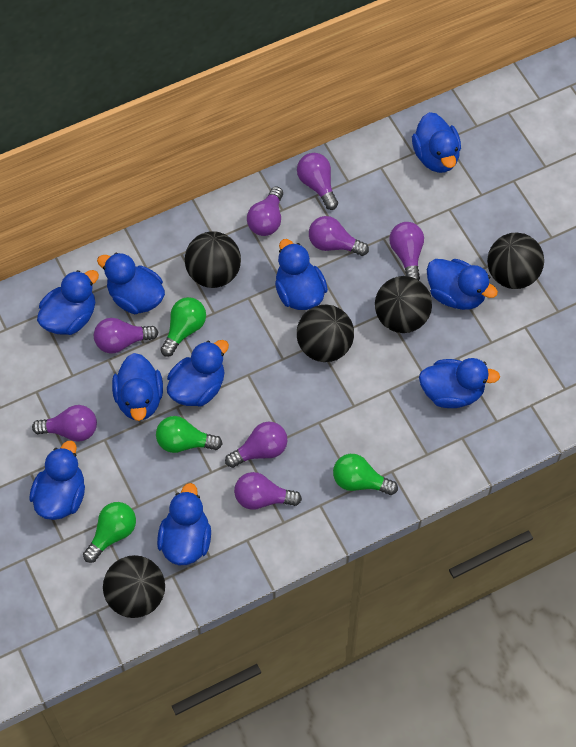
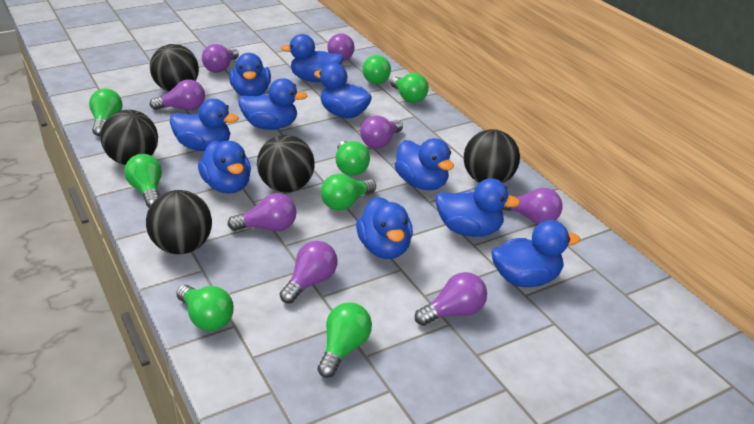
green light bulb: 4 -> 8

